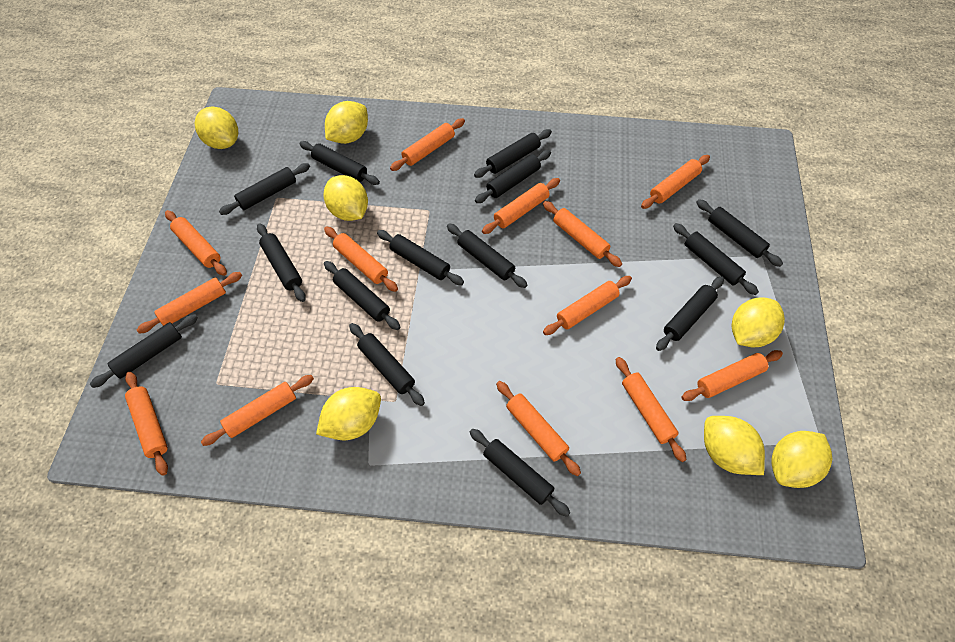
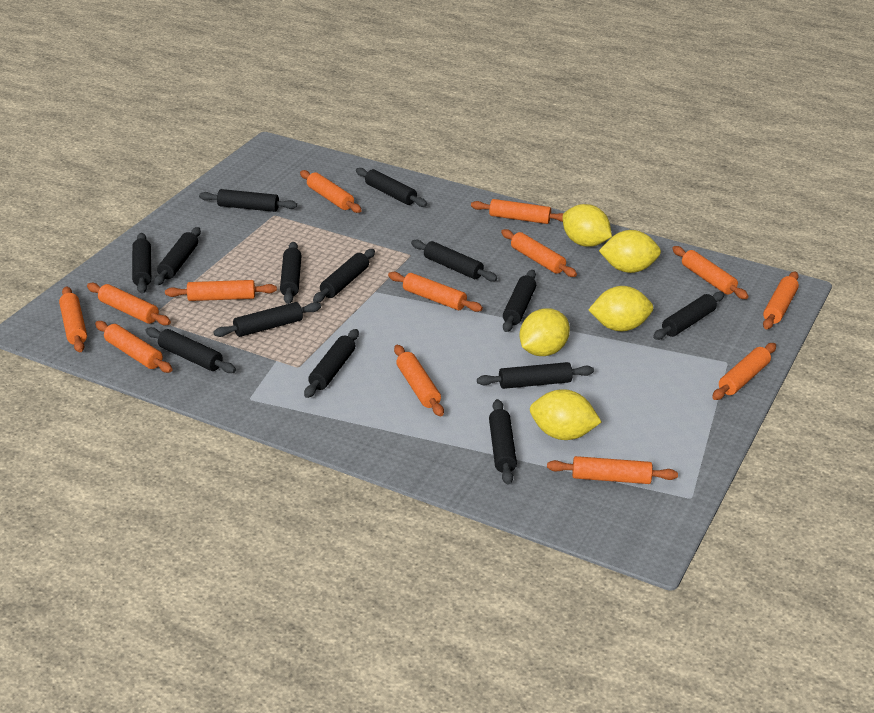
yellow lemon: 7 -> 5

